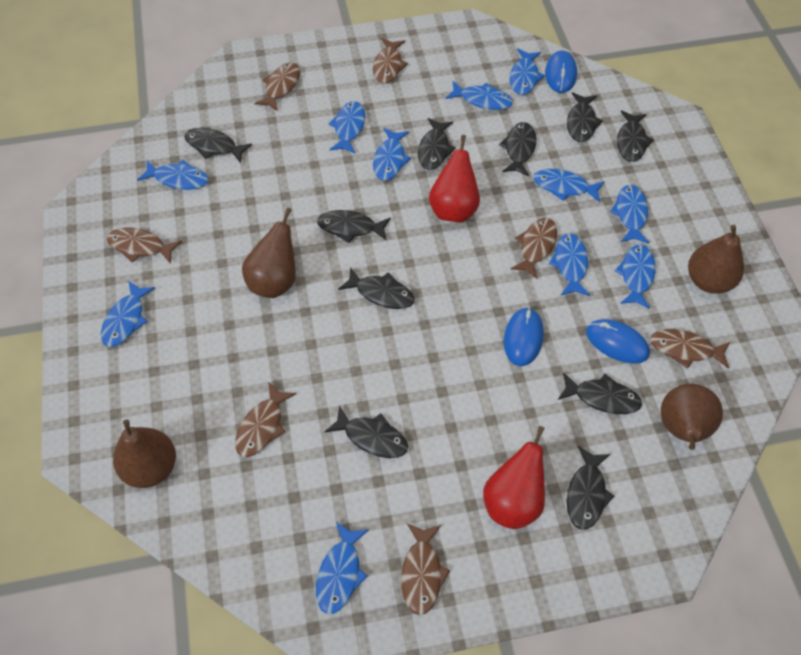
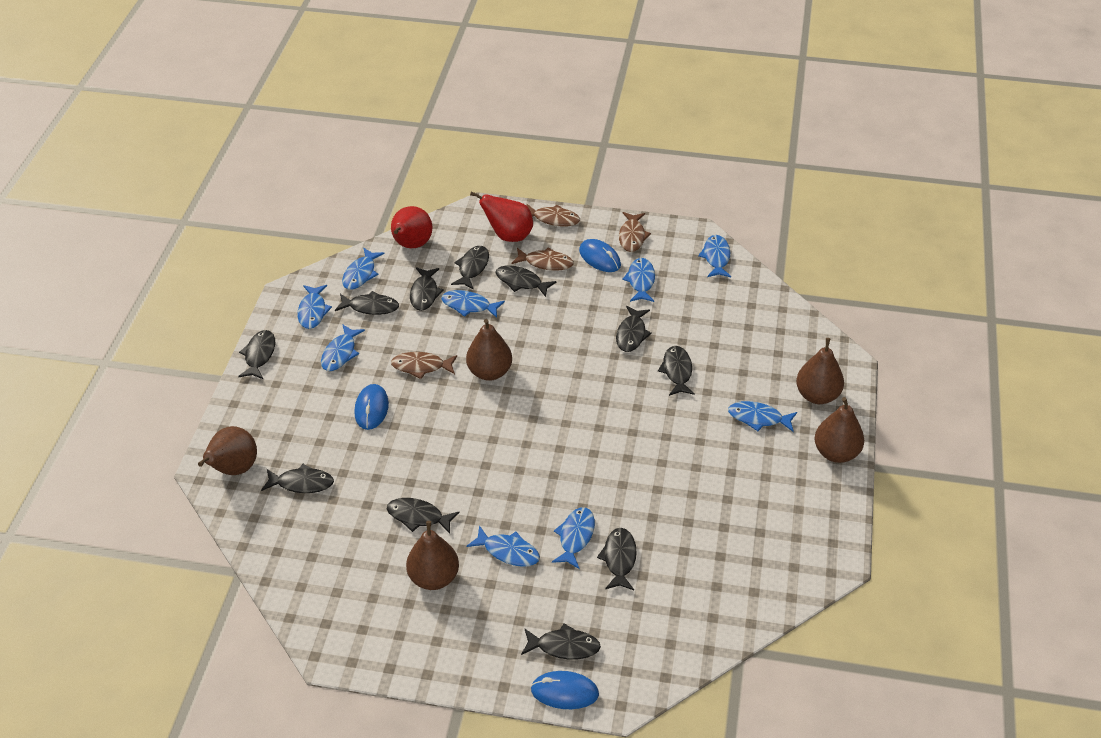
black fish: 10 -> 11
blue fish: 11 -> 9
brown fish: 7 -> 4
brown pear: 4 -> 5

